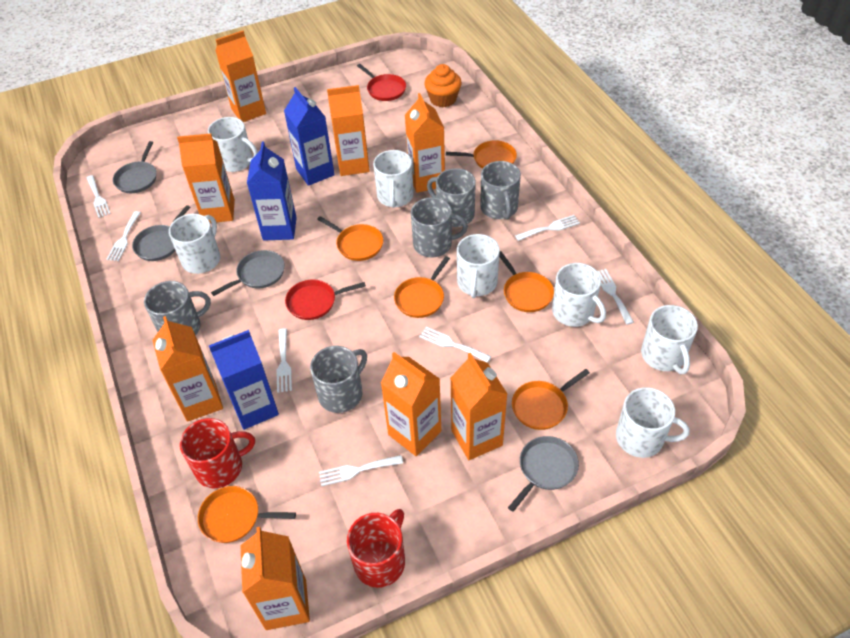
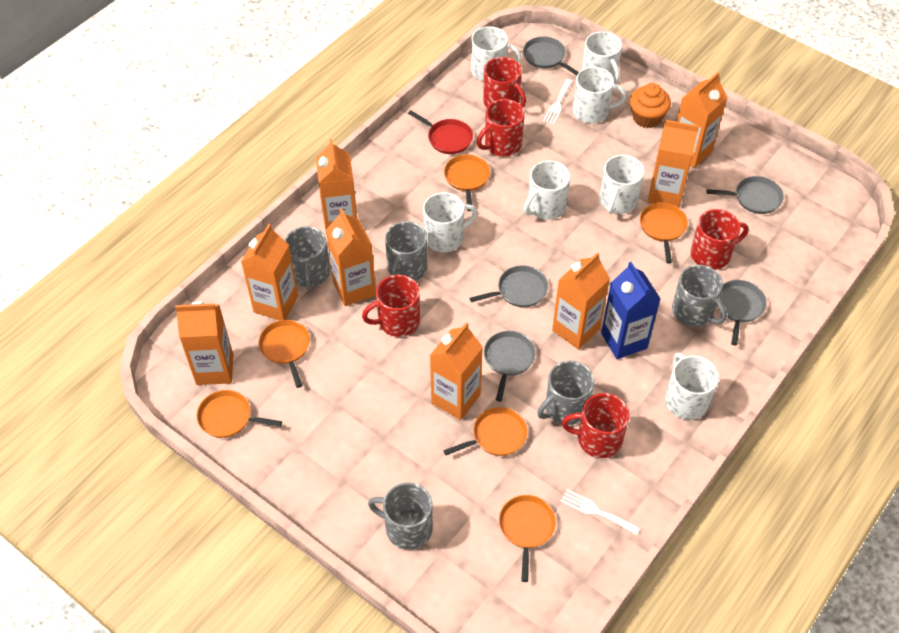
blue carton: 3 -> 1
grey pan: 4 -> 5
red mug: 2 -> 5
red pan: 2 -> 1
white fork: 7 -> 2

